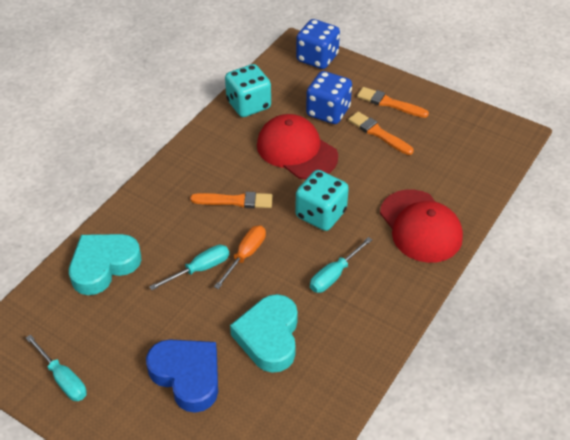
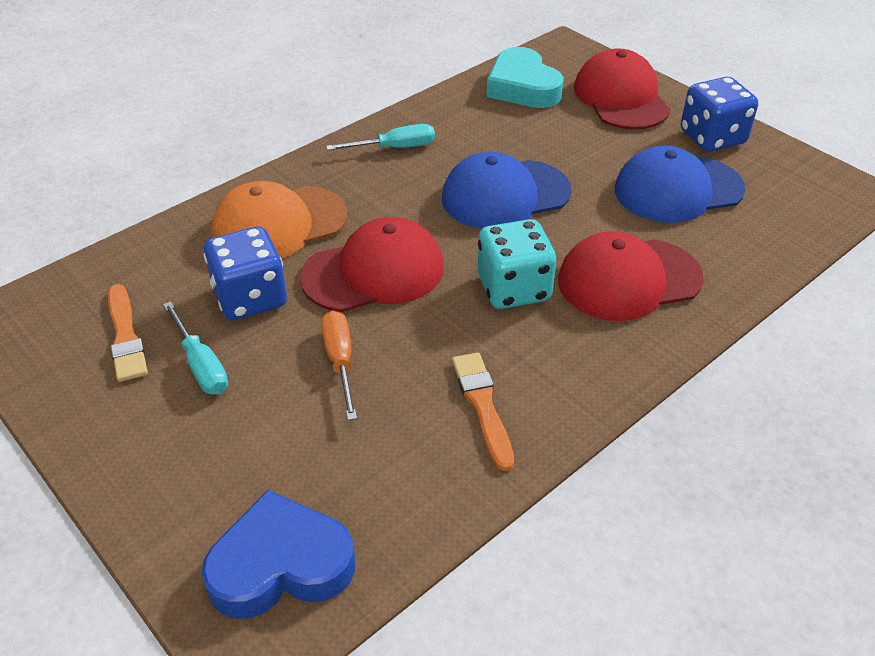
blue cap: 0 -> 2
orange brush: 3 -> 2
orange cap: 0 -> 1
red cap: 2 -> 3
turquoise dice: 2 -> 1
turquoise heart: 2 -> 1
turquoise screwdriver: 3 -> 2

